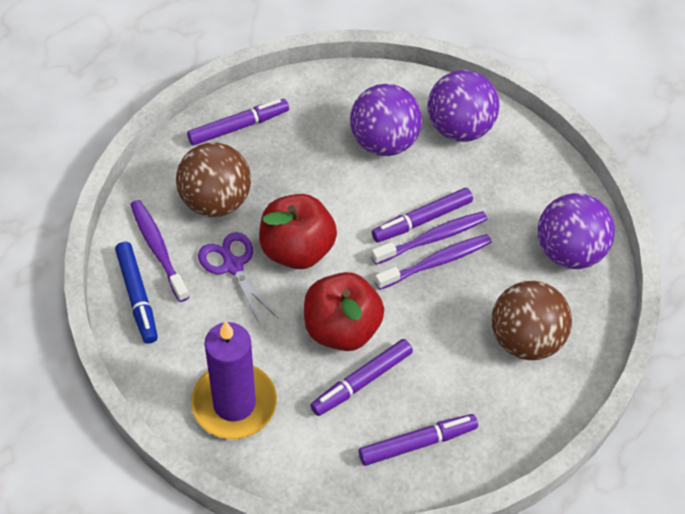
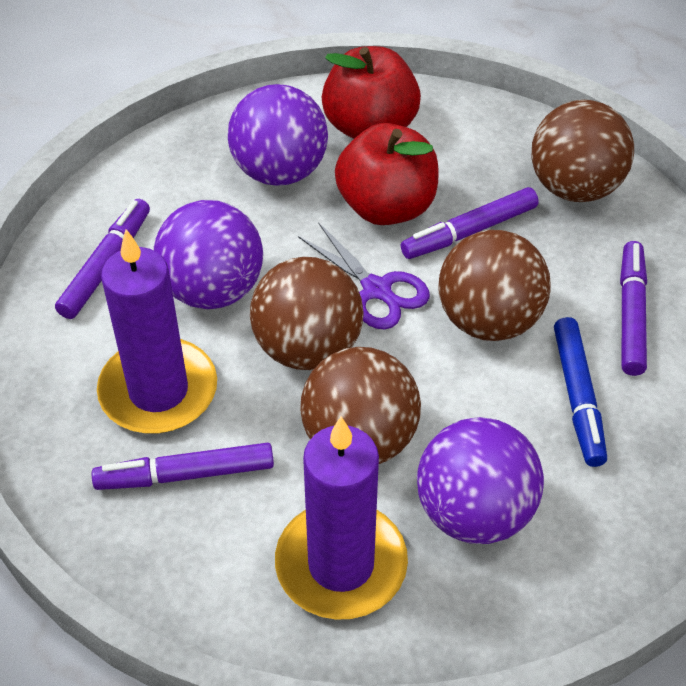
brown ball: 2 -> 4
purple candle: 1 -> 2
purple toothbrush: 3 -> 0

